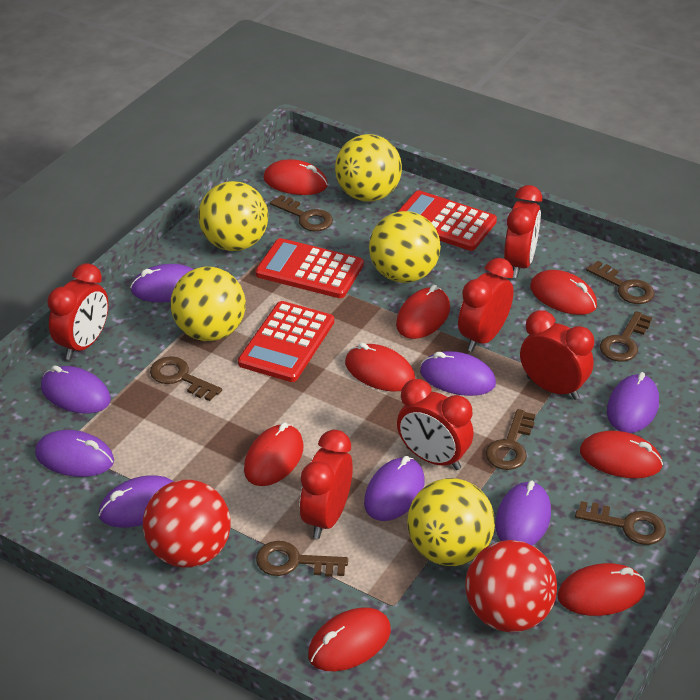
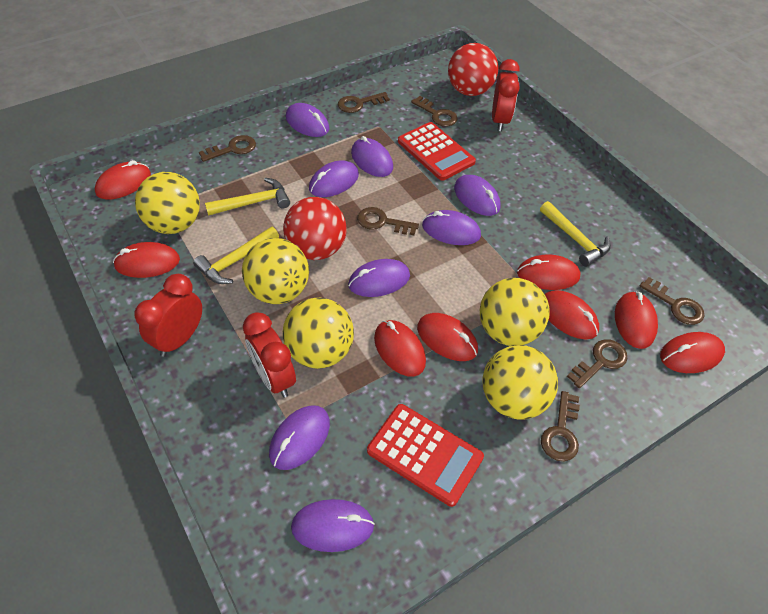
red calculator: 3 -> 2
red clock: 6 -> 3
yellow hammer: 0 -> 3

